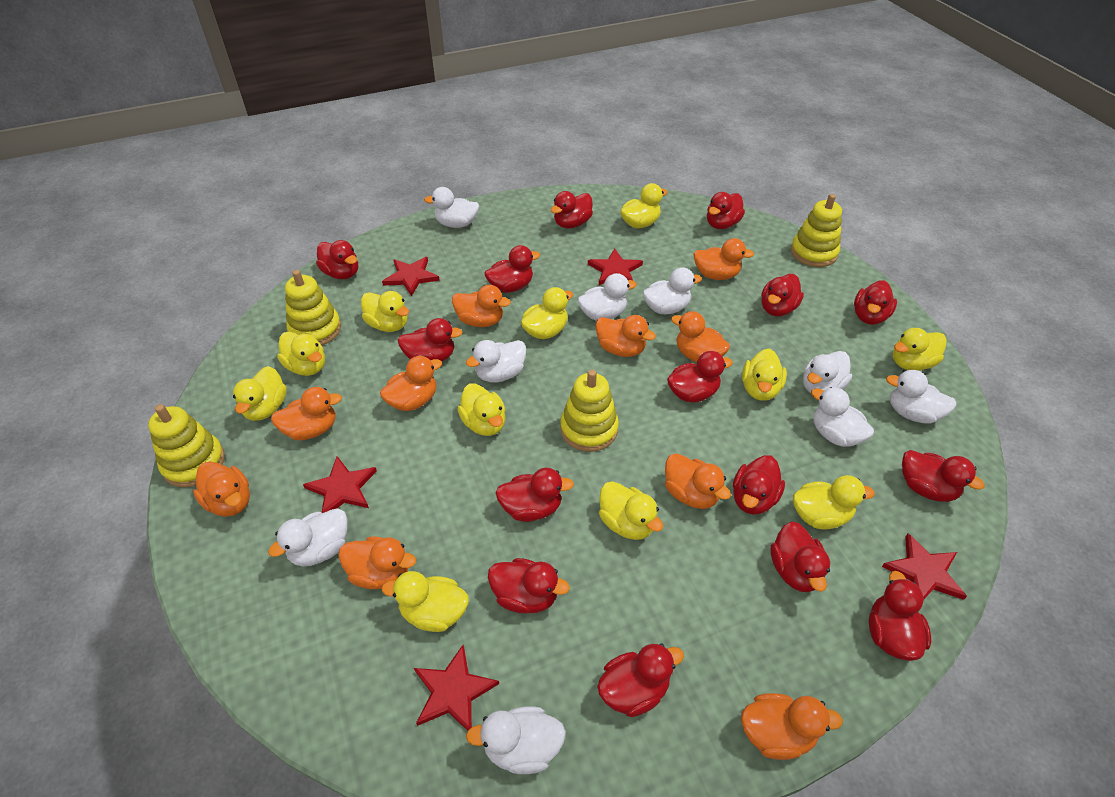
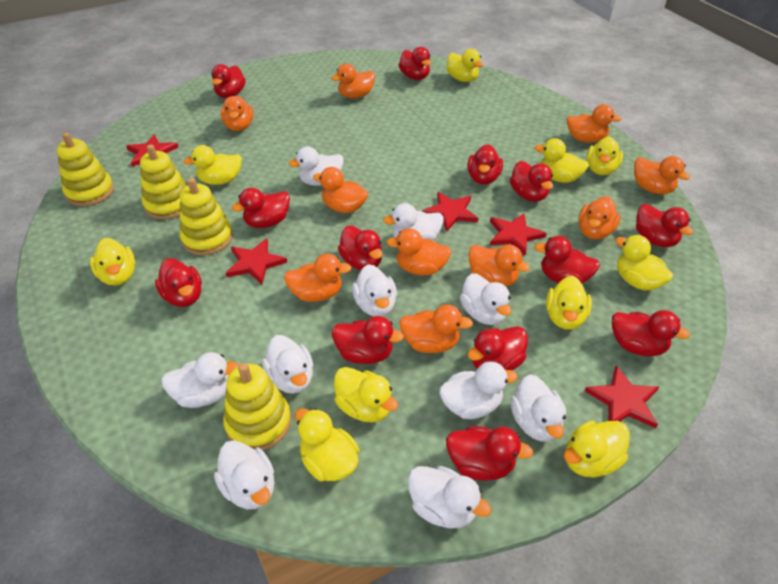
red duck: 15 -> 13
white duck: 9 -> 10
yellow duck: 11 -> 10

